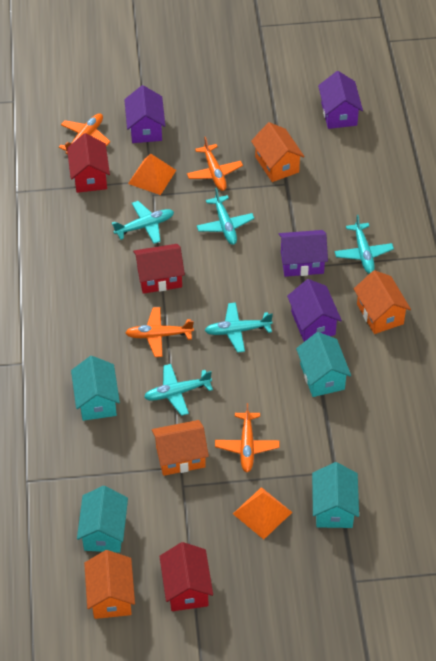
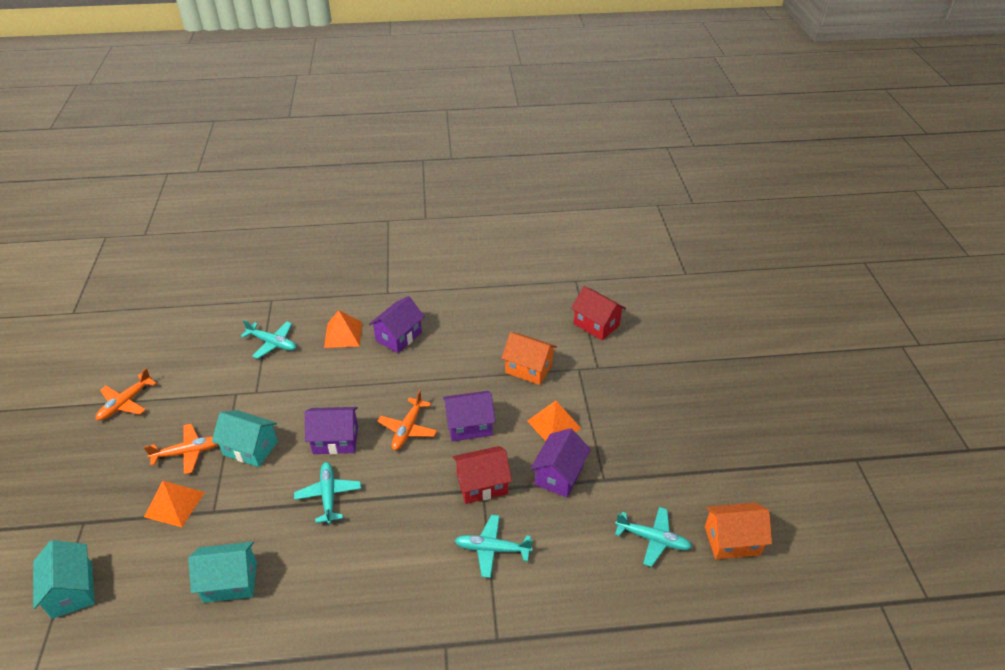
orange house: 4 -> 2
orange plane: 4 -> 3
orange pyramid: 2 -> 3
red house: 3 -> 2
turquoise house: 4 -> 3
turquoise plane: 5 -> 4

